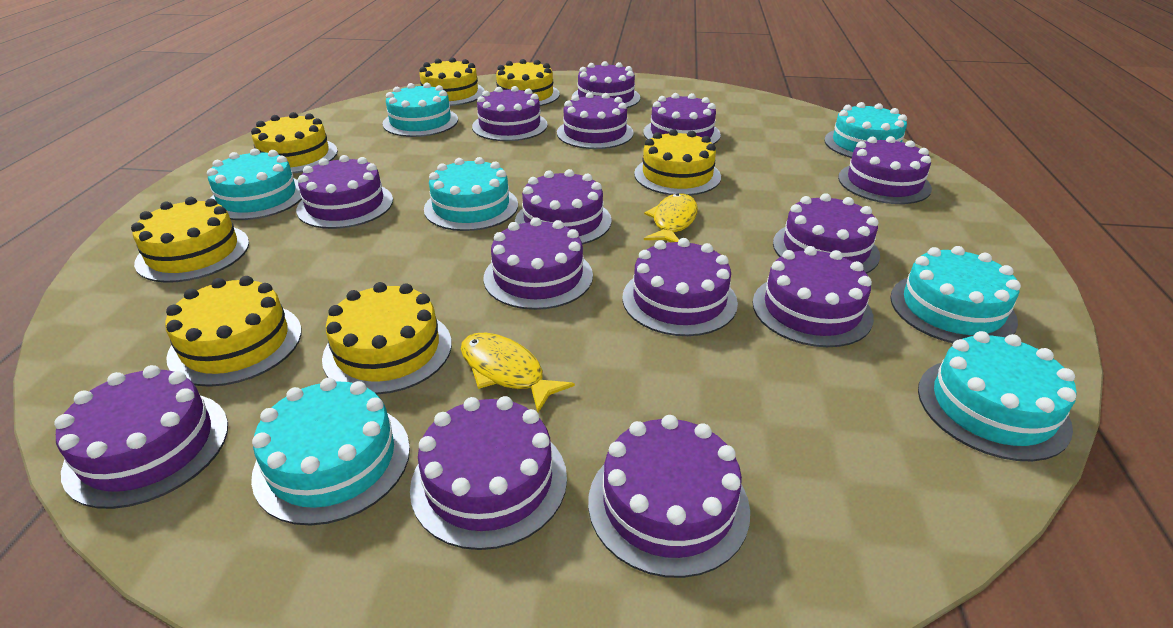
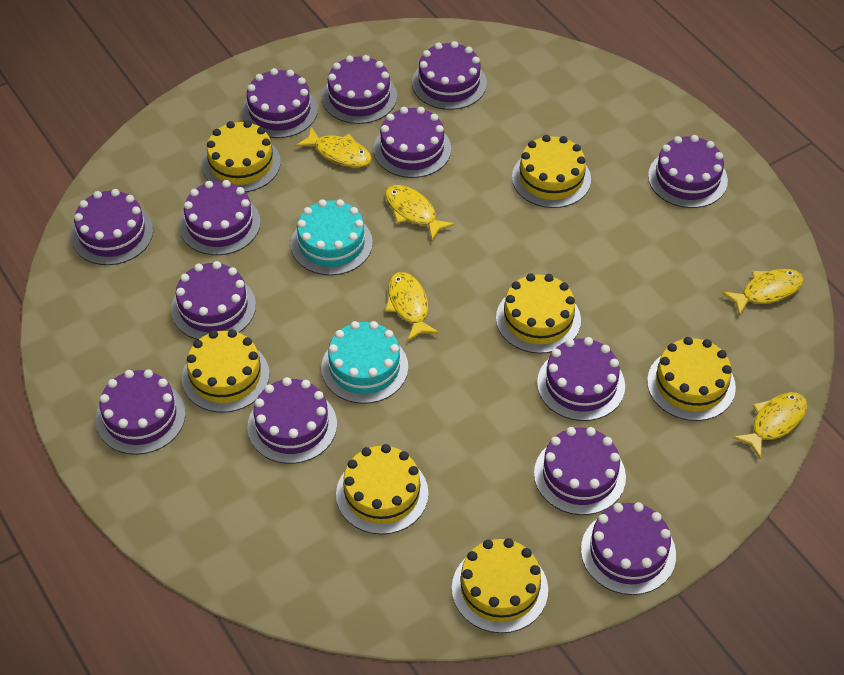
purple cake: 14 -> 13
turquoise cake: 7 -> 2
yellow fish: 2 -> 5

